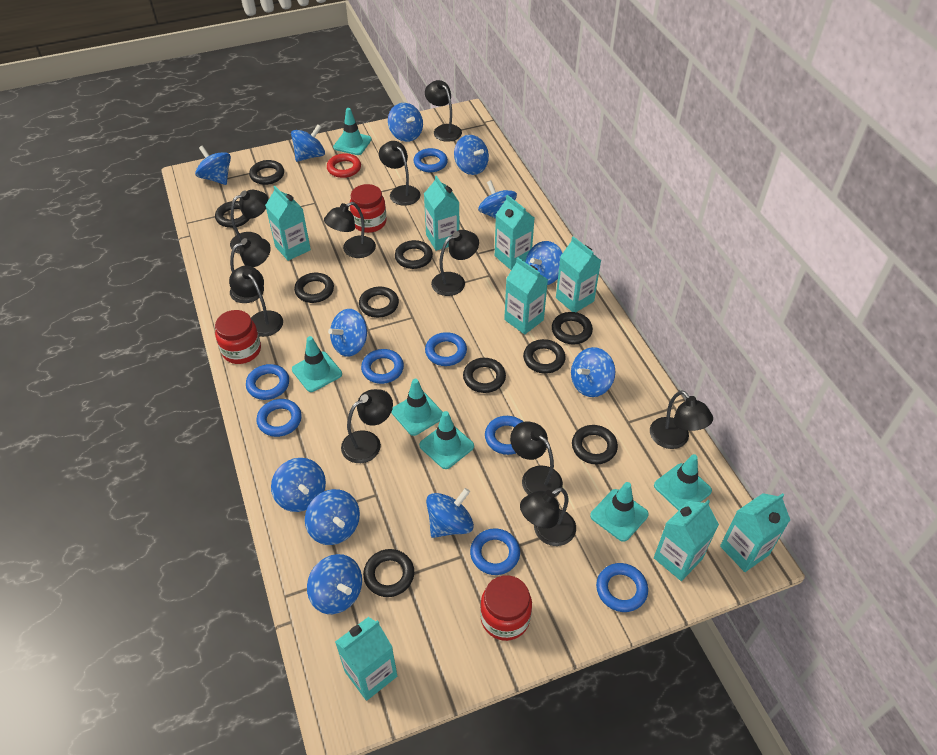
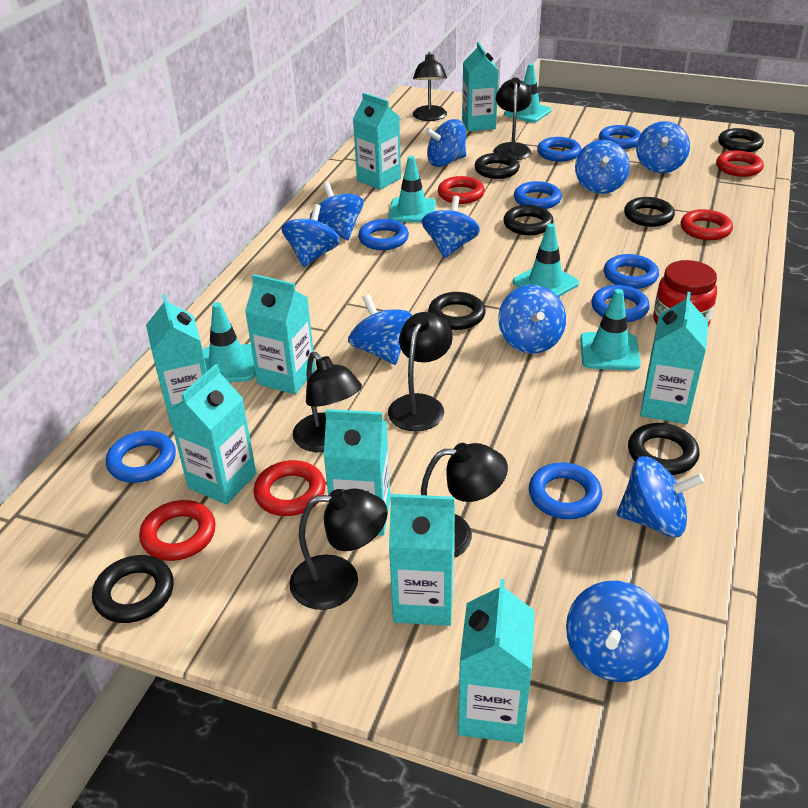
black lamp: 11 -> 6
black ring: 10 -> 7
blue spinning top: 12 -> 10
red jar: 3 -> 1
red ring: 1 -> 5
turquoise carton: 8 -> 9
turquoise traffic cone: 6 -> 5

